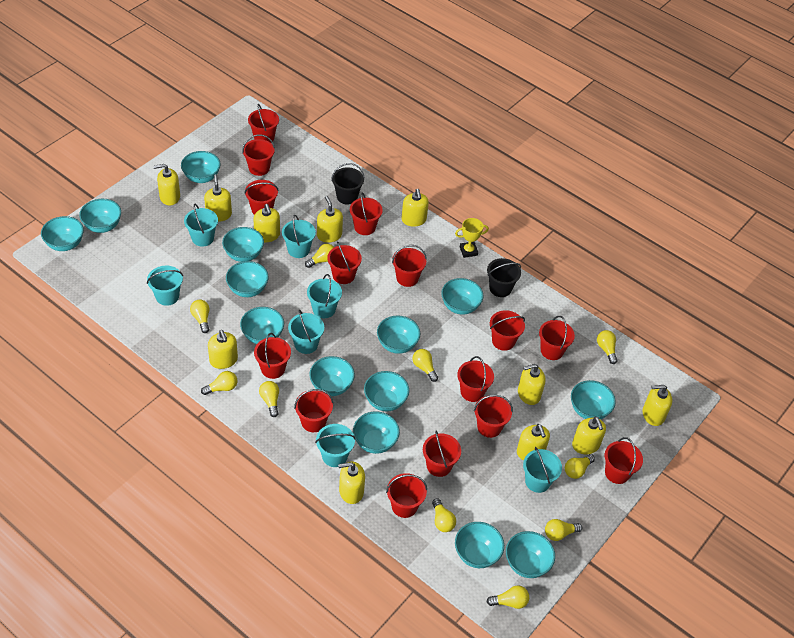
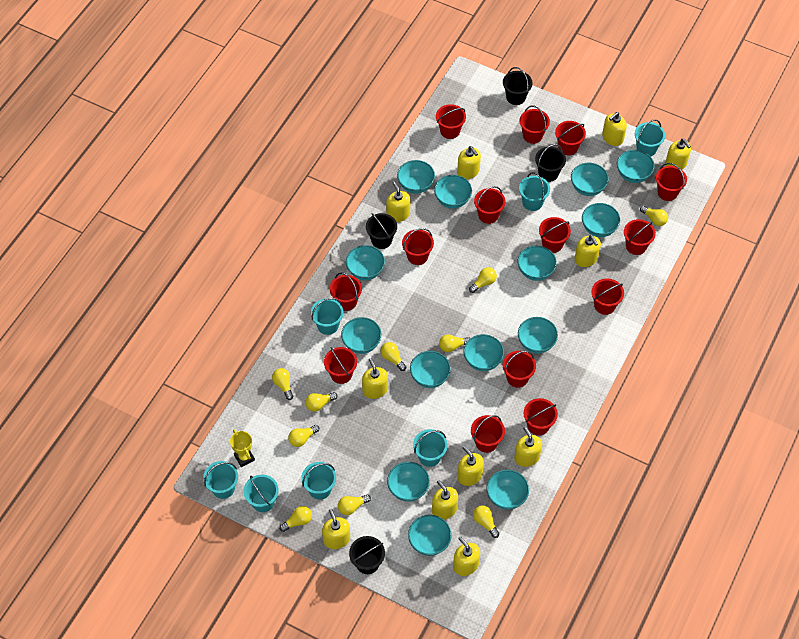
black bucket: 2 -> 4
red bucket: 15 -> 14

